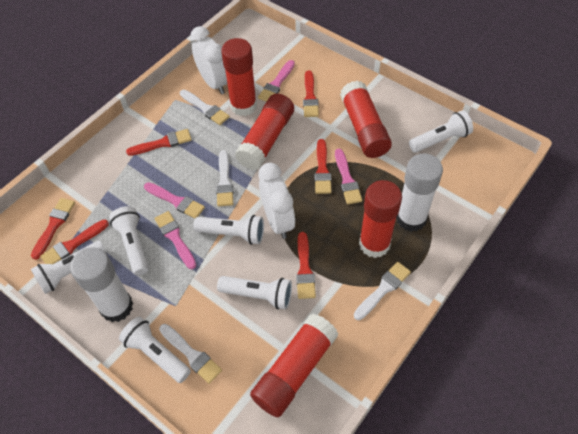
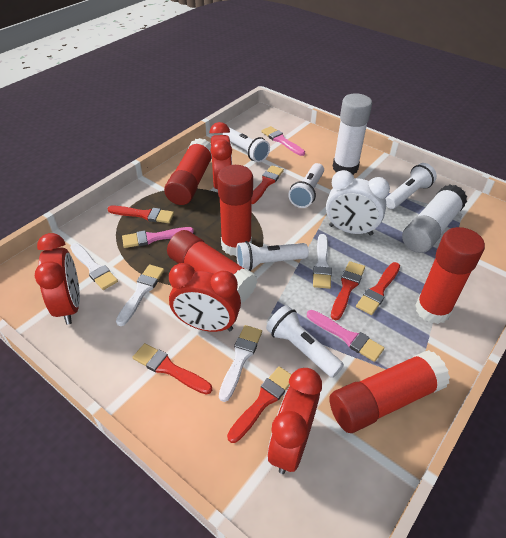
pink brush: 4 -> 3
red clock: 0 -> 4
white clock: 2 -> 1
white flashlight: 6 -> 5

